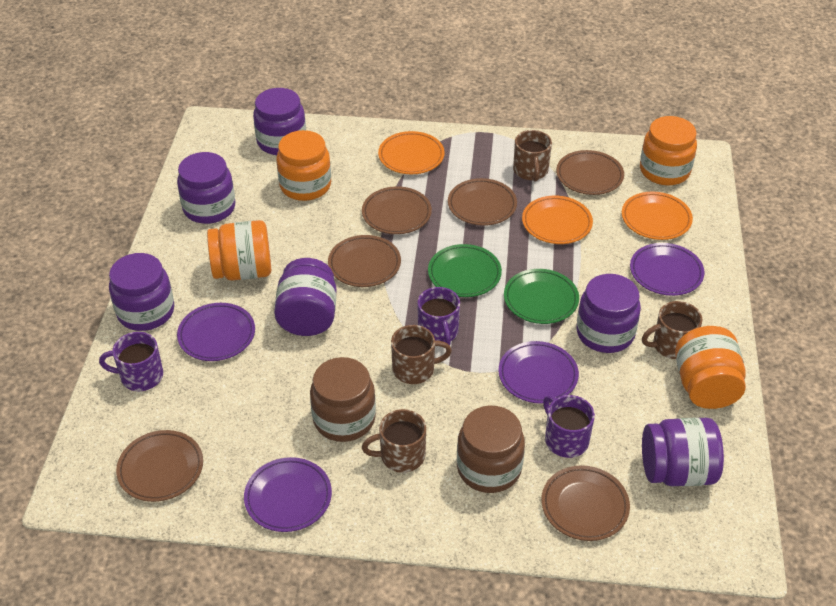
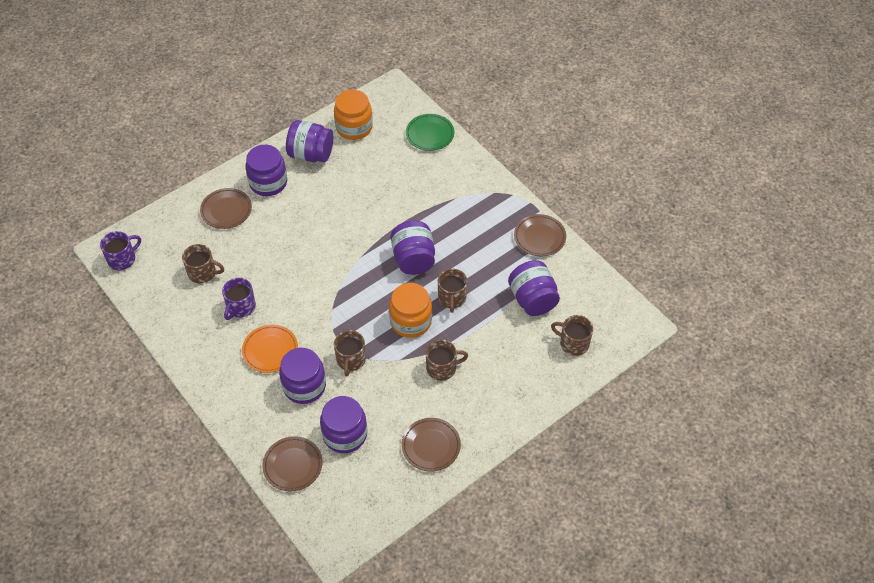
brown jar: 2 -> 0
brown mug: 4 -> 5
brown plate: 6 -> 4
green plate: 2 -> 1
orange jar: 4 -> 2
orange plate: 3 -> 1
purple mug: 3 -> 2
purple plate: 4 -> 0

